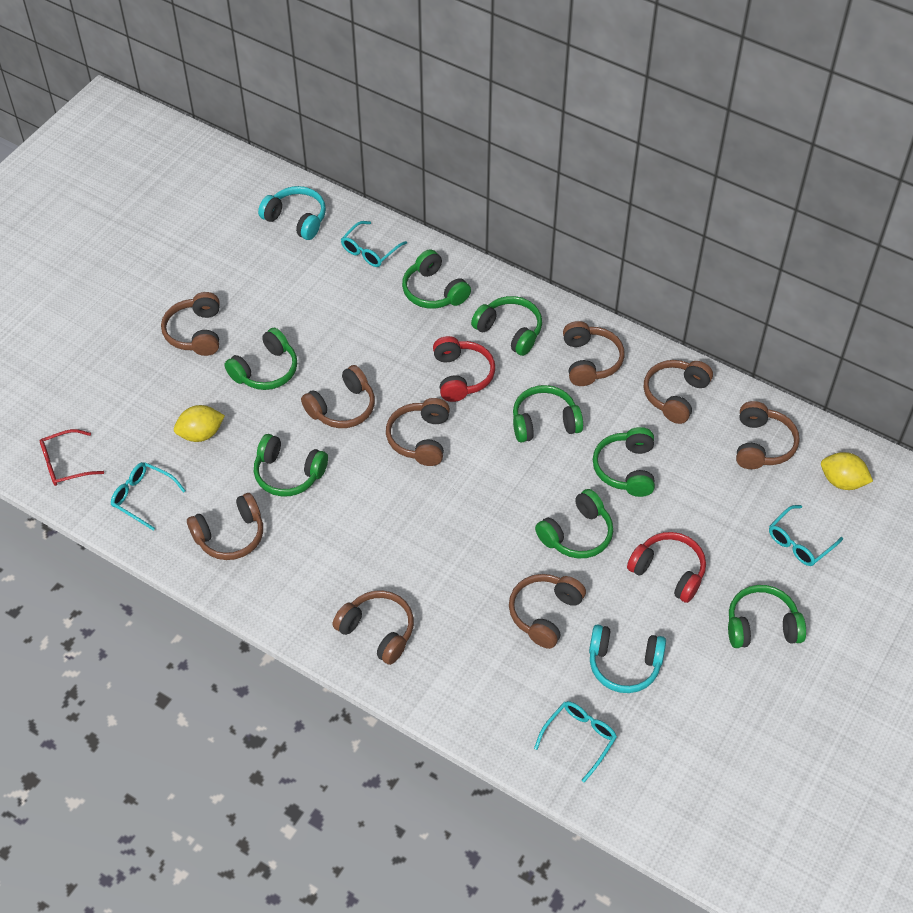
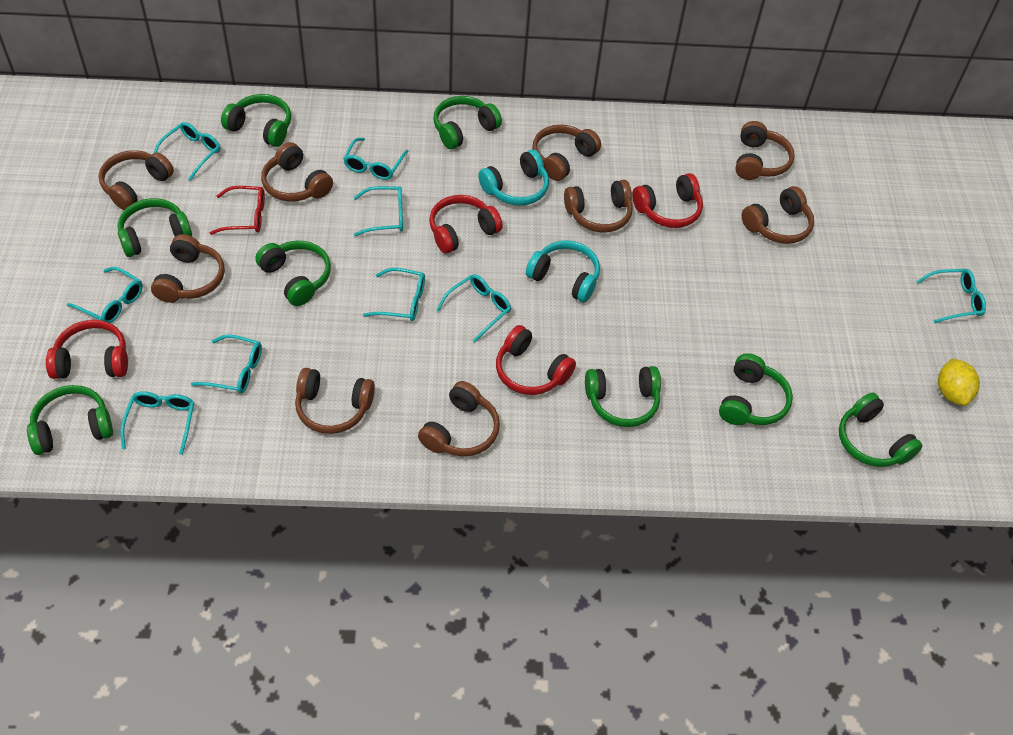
red headphones: 2 -> 4
turquoise glasses: 4 -> 9
yellow lemon: 2 -> 1

